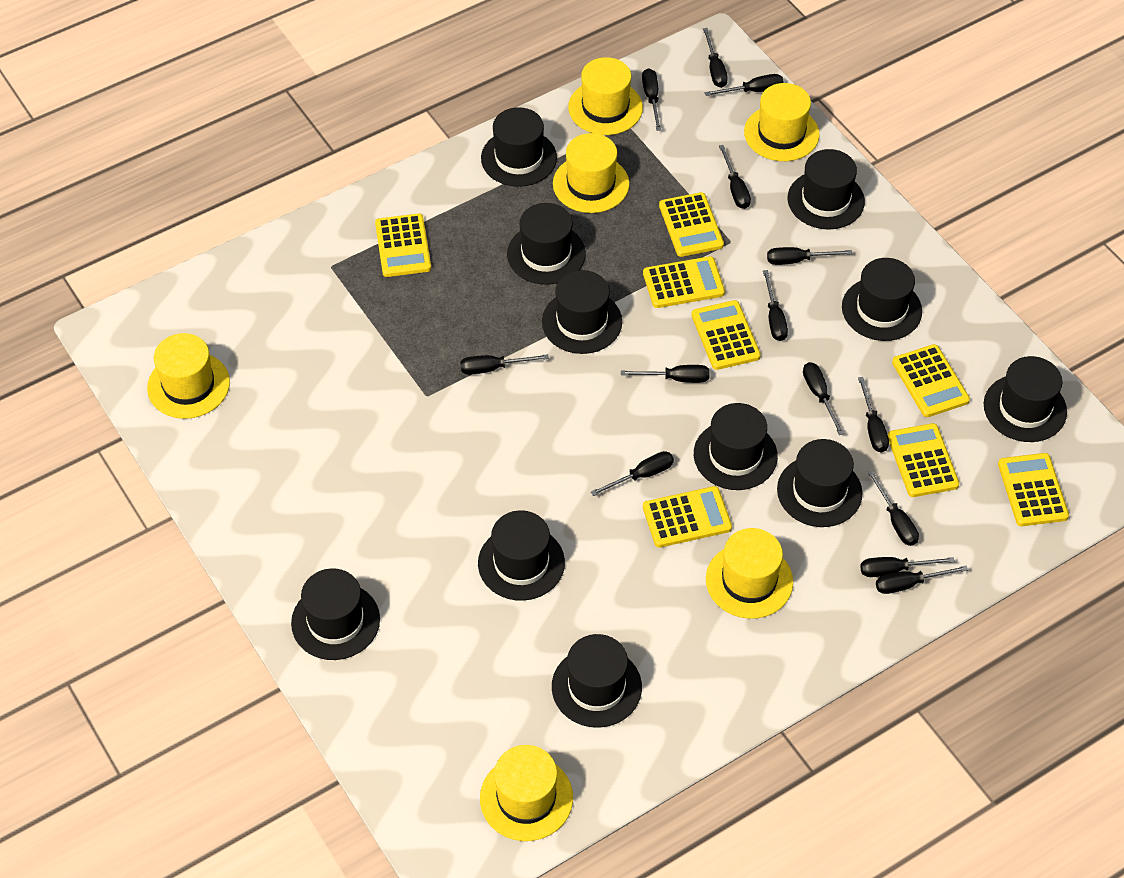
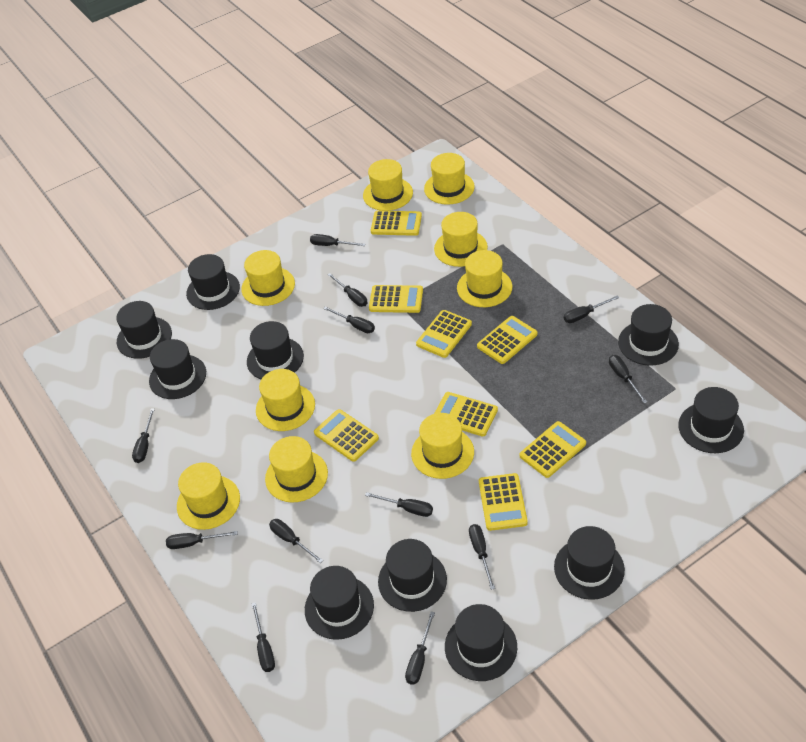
black hat: 11 -> 10
black screwdriver: 14 -> 12
yellow hat: 6 -> 9

